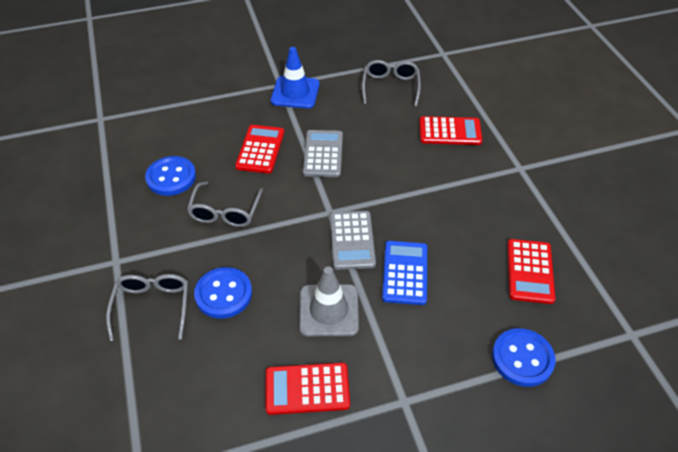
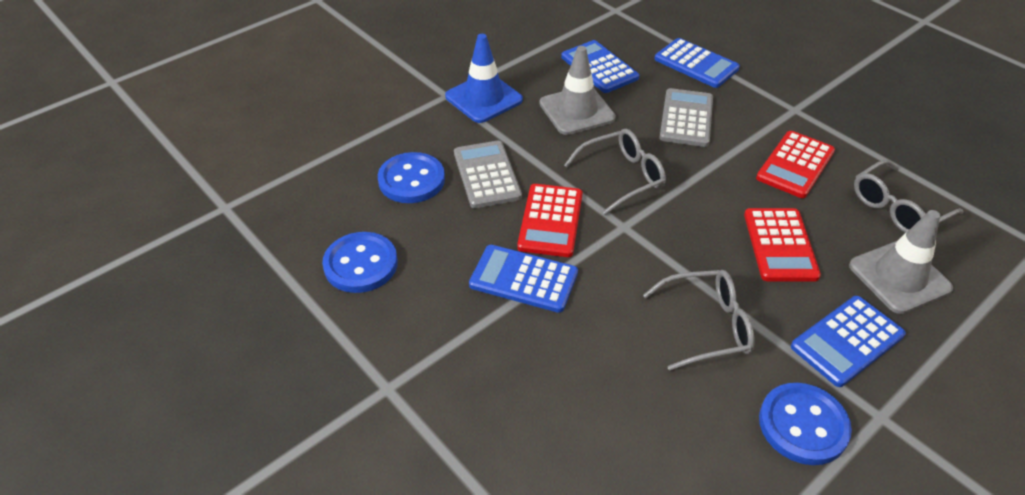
blue calculator: 1 -> 4
grey traffic cone: 1 -> 2
red calculator: 4 -> 3

